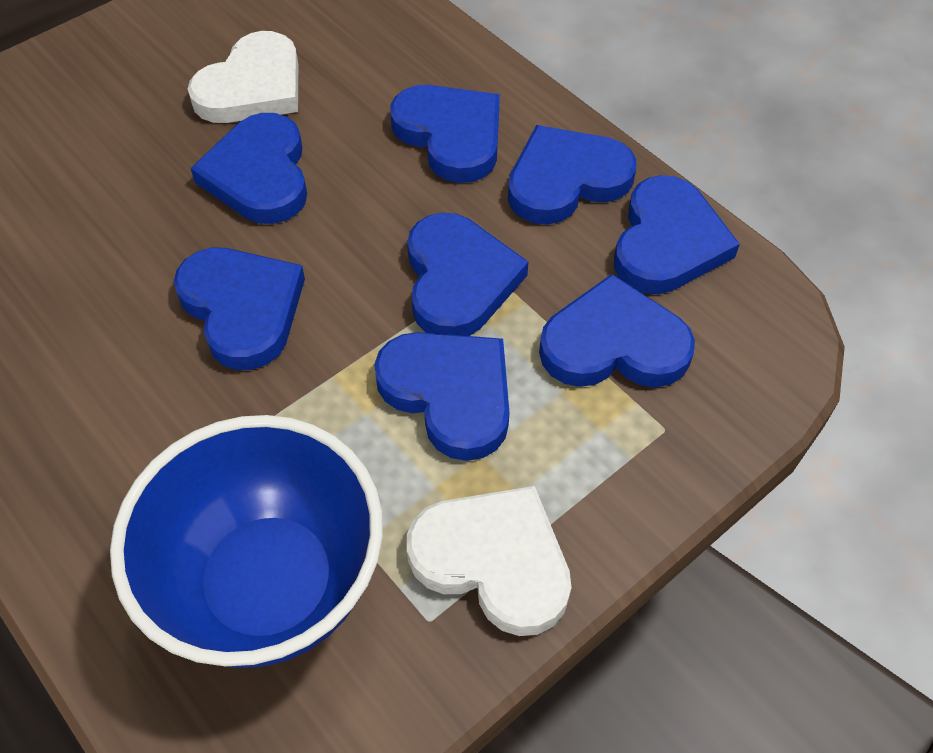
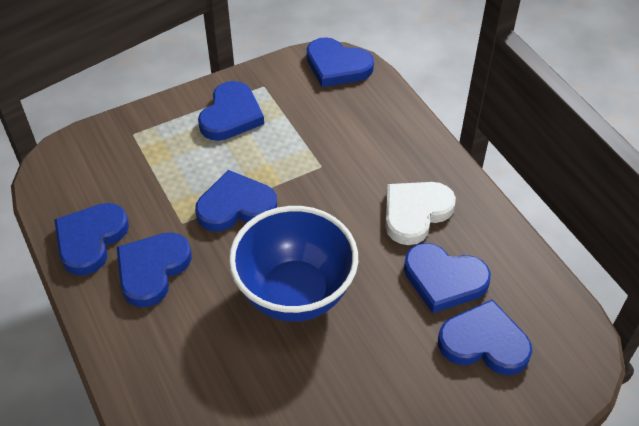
blue heart: 8 -> 7
white heart: 2 -> 1

